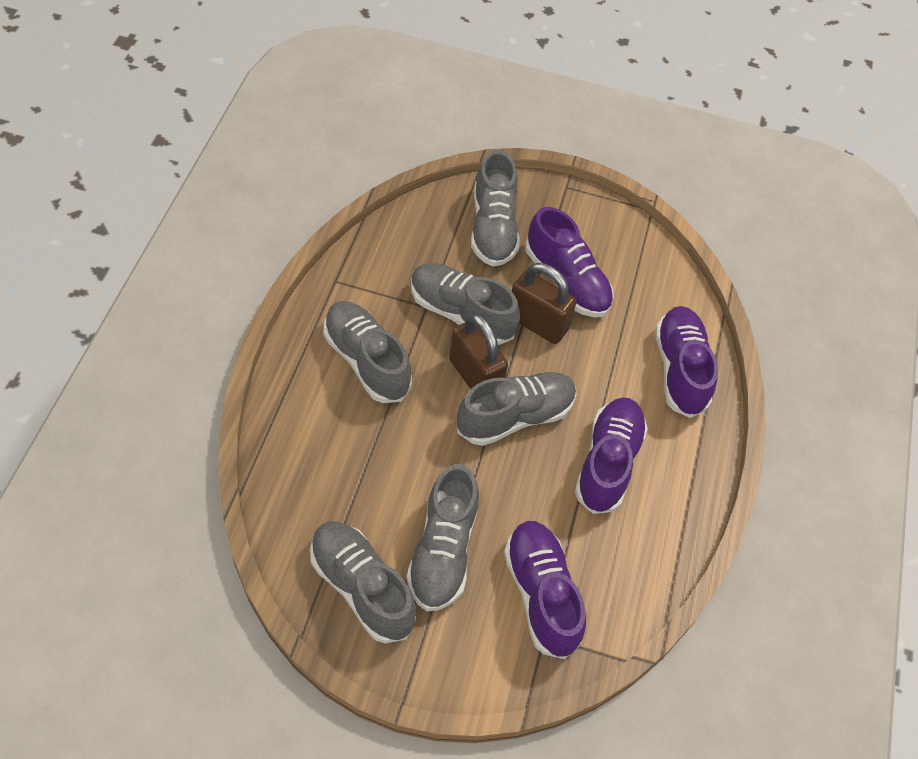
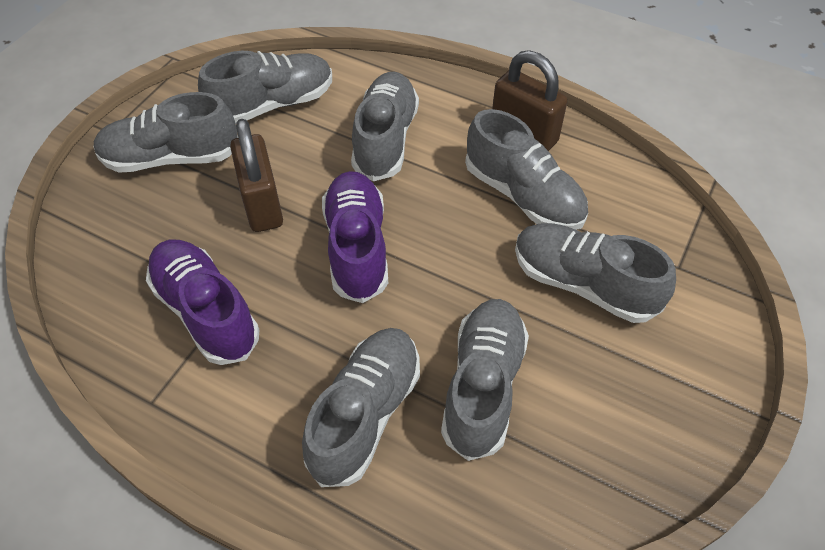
grey shoe: 6 -> 7
purple shoe: 4 -> 2

